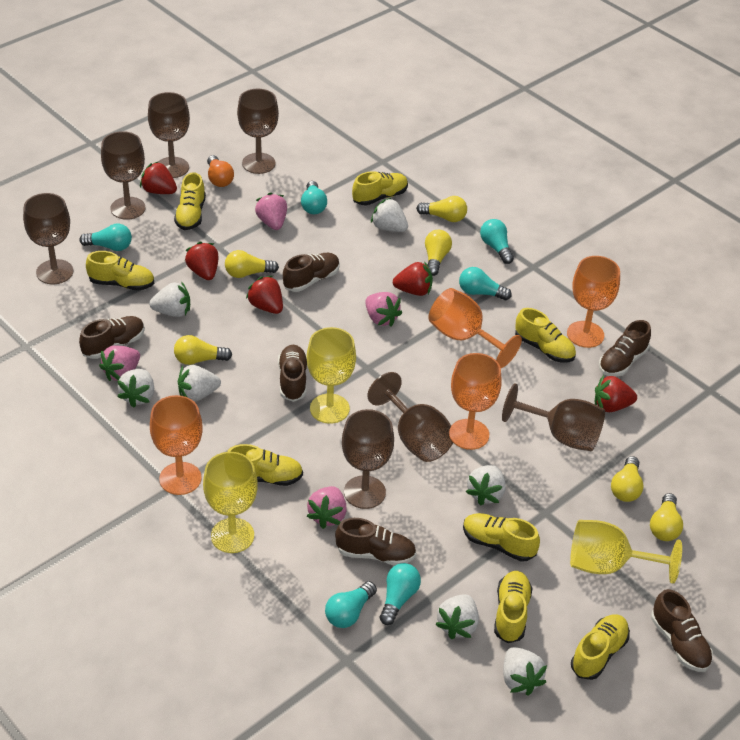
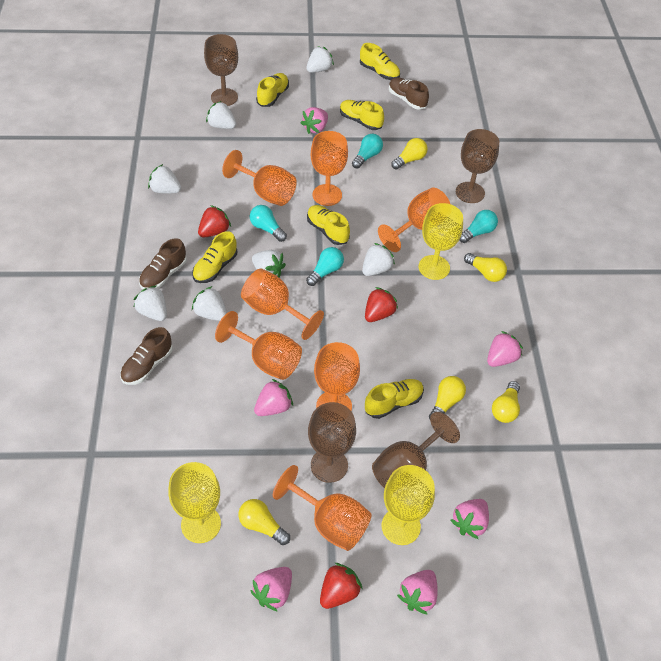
brown goblet: 7 -> 4
brown shoe: 6 -> 3
orange goblet: 4 -> 7
orange light bulb: 1 -> 0
pink strawberry: 4 -> 6
red strawberry: 5 -> 3
turquoise light bulb: 6 -> 4
yellow light bulb: 6 -> 5
yellow shoe: 8 -> 6

